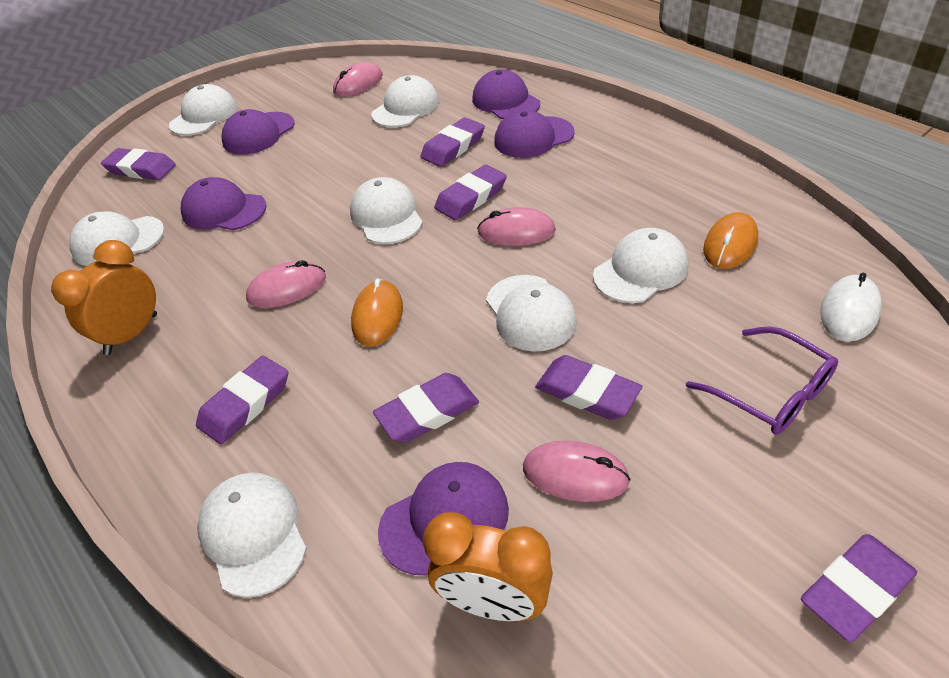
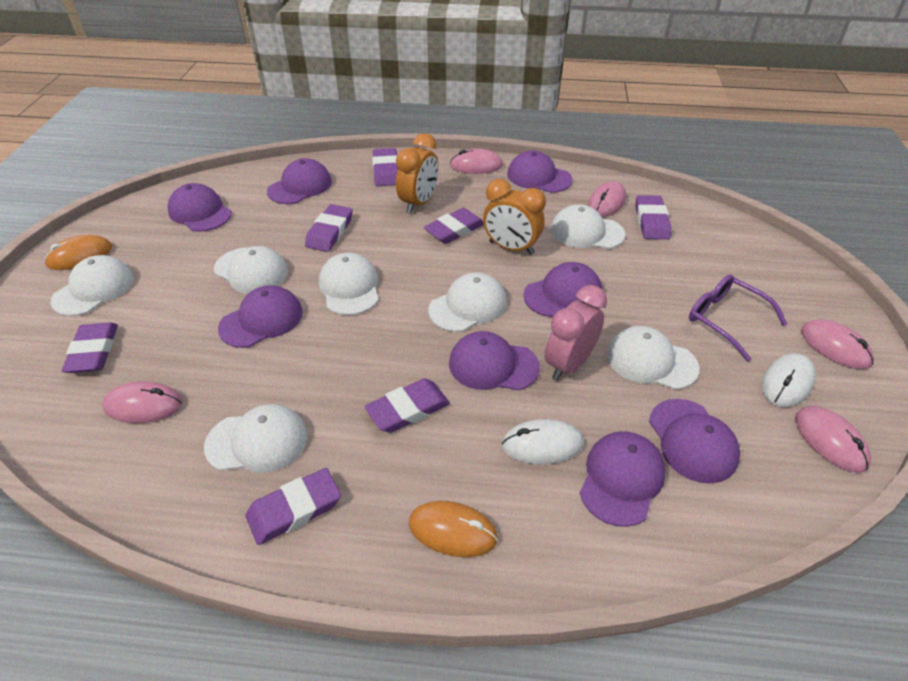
pink clock: 0 -> 1
pink mouse: 4 -> 5
purple cap: 5 -> 8
white mouse: 1 -> 2

